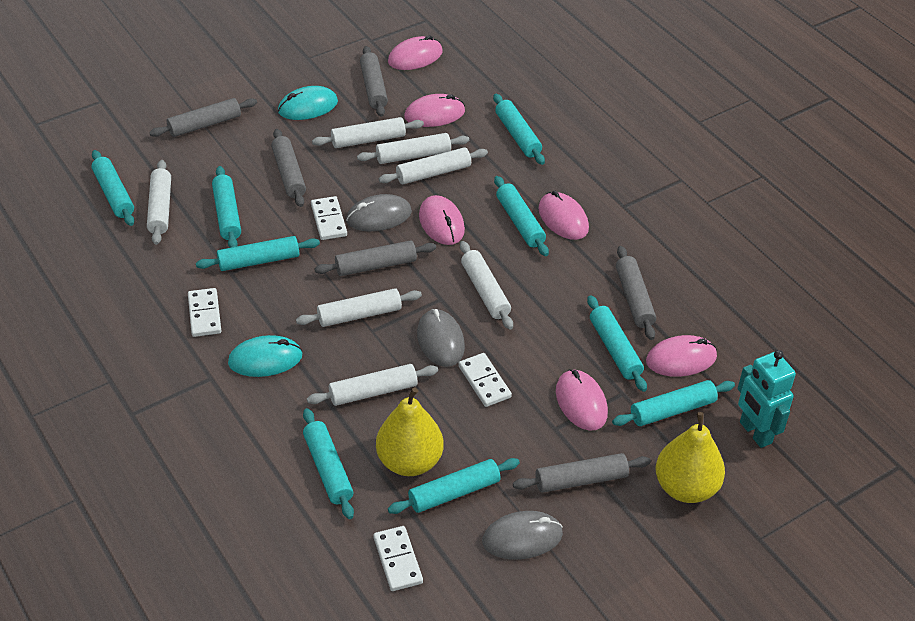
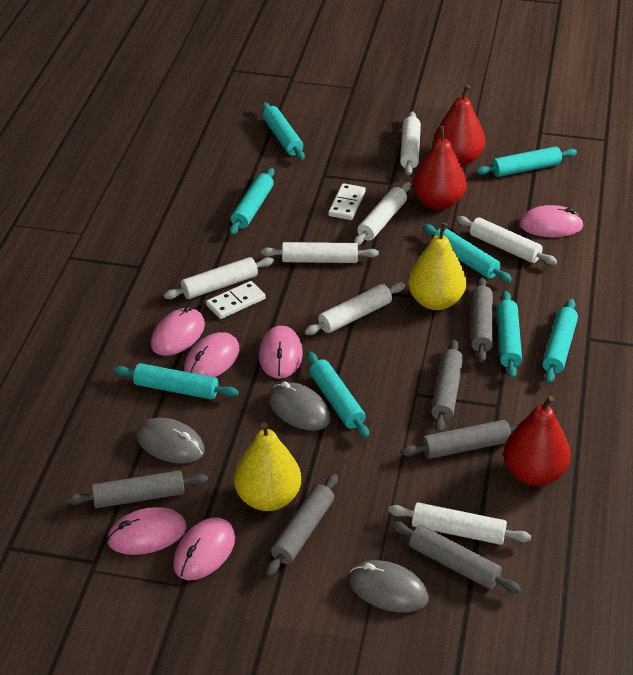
red pear: 0 -> 3
turquoise mouse: 2 -> 0
turquoise robot: 1 -> 0
turquoise rolling pin: 9 -> 8
white domino: 4 -> 2

